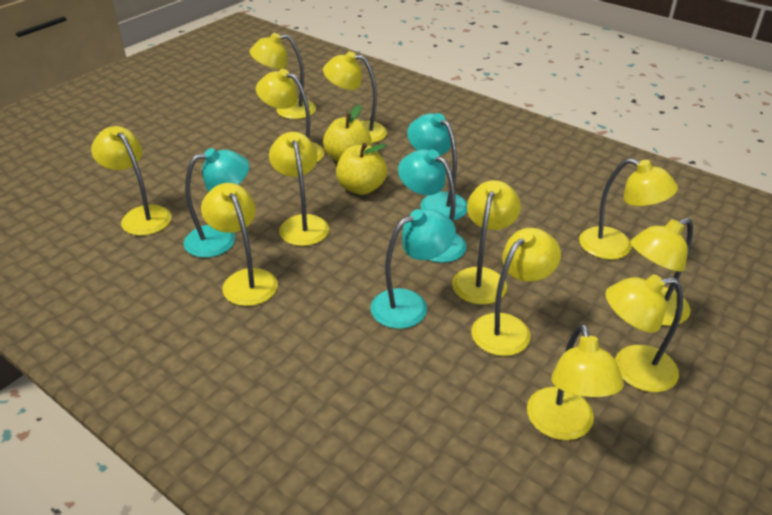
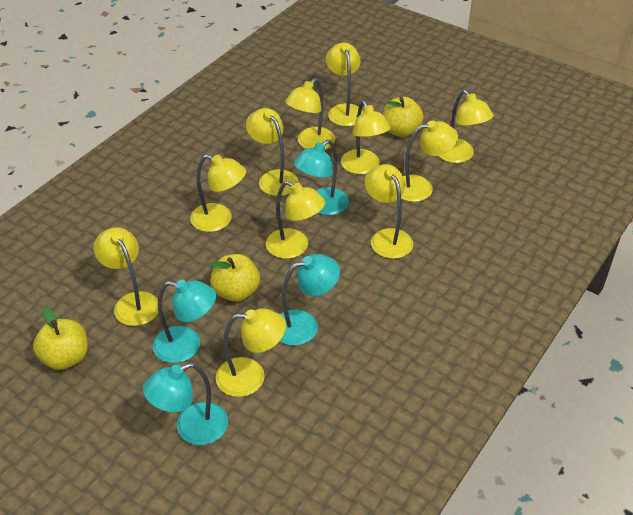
yellow apple: 2 -> 3
yellow lamp: 12 -> 11

